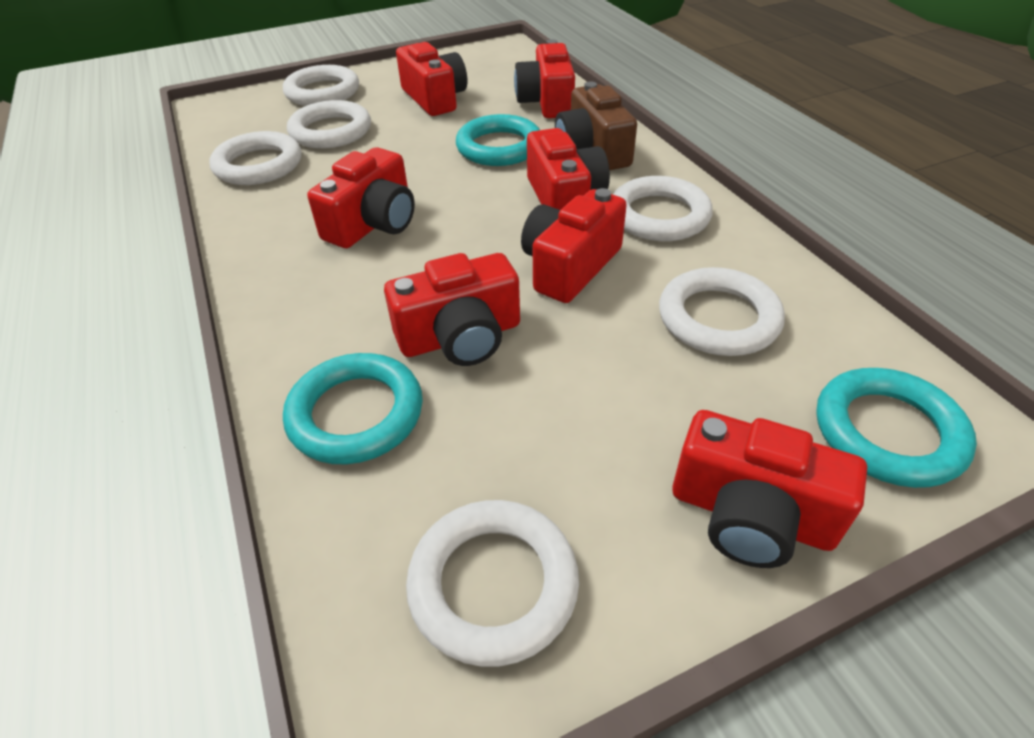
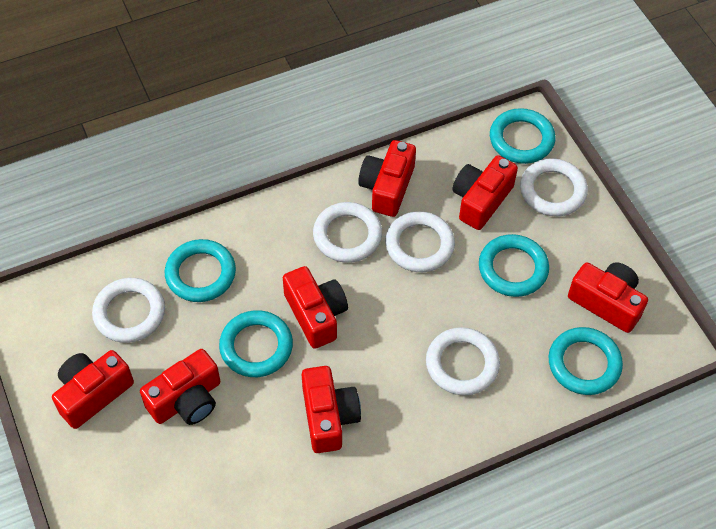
brown camera: 1 -> 0
turquoise ring: 3 -> 5
white ring: 6 -> 5

